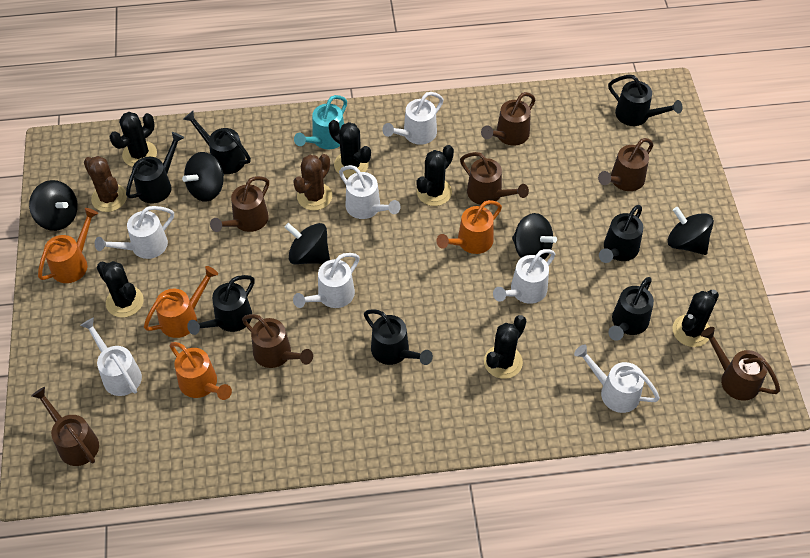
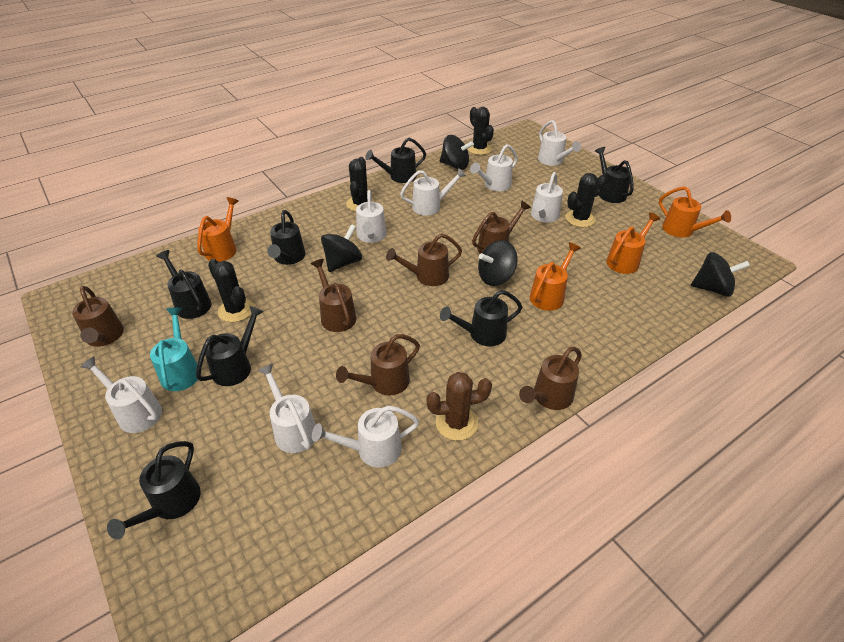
black cactus: 6 -> 4
black spinning top: 5 -> 4
brown cactus: 2 -> 1
brown watering can: 7 -> 6
white watering can: 7 -> 8

